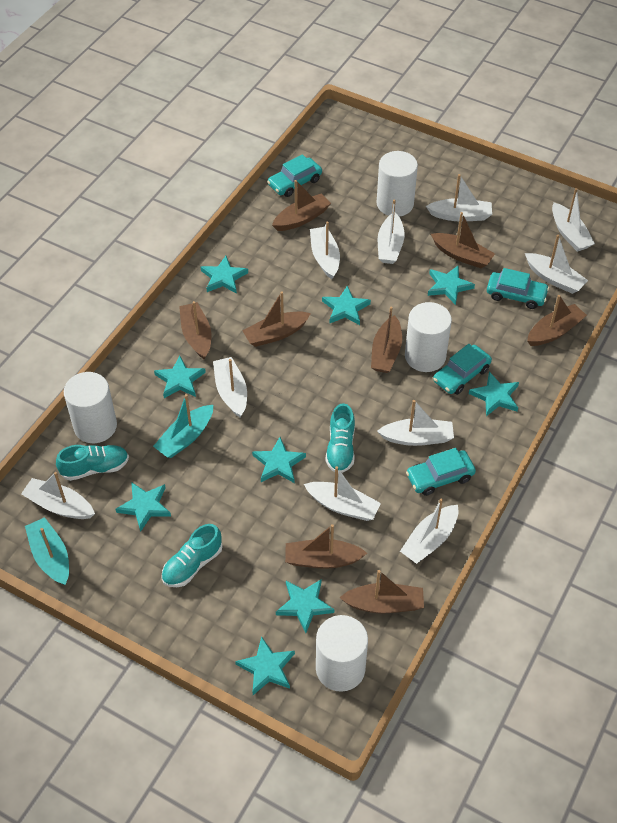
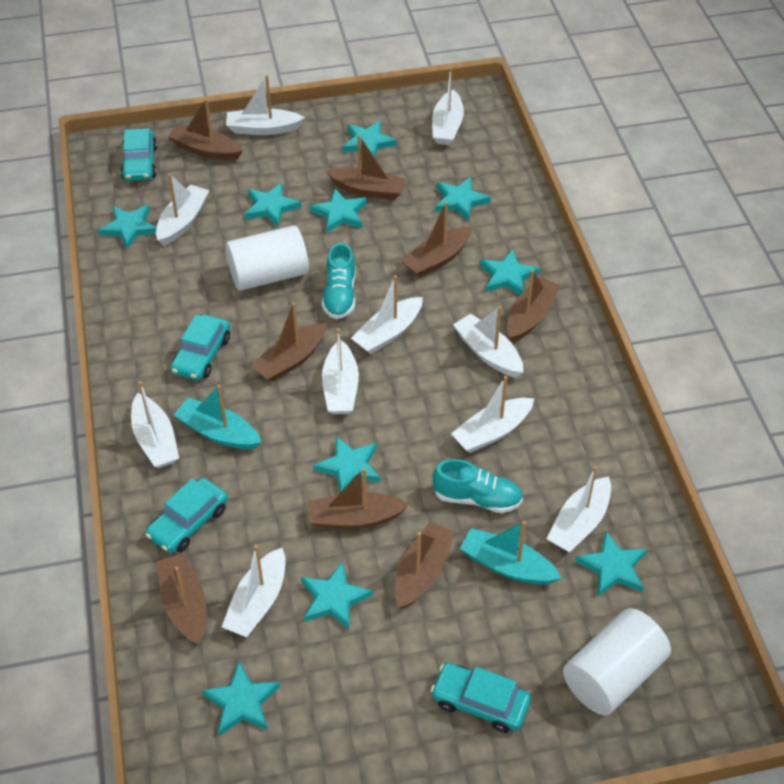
turquoise shoe: 3 -> 2
turquoise star: 9 -> 10
white cylinder: 4 -> 2

